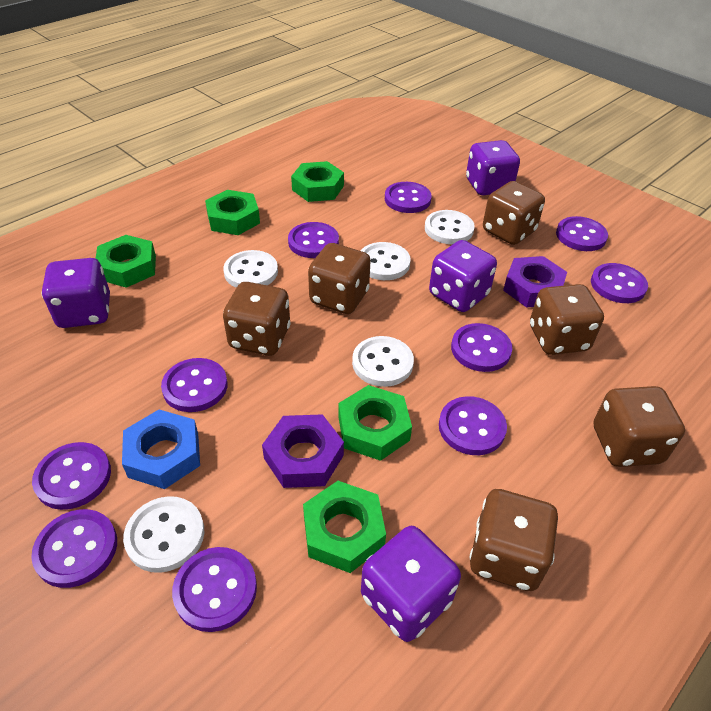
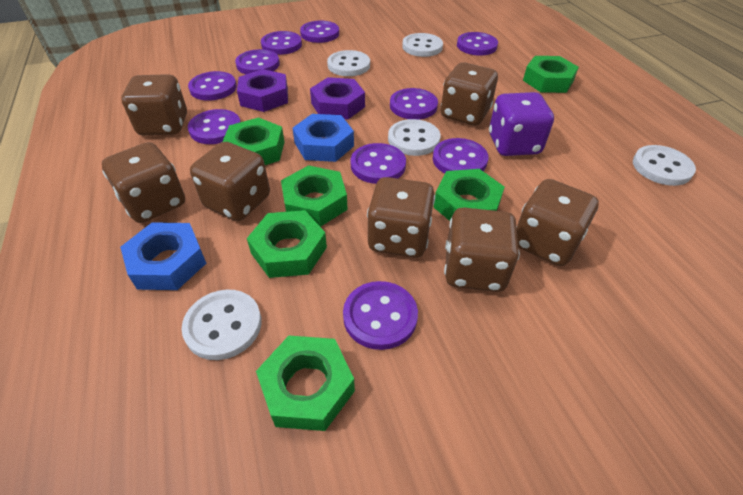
blue nut: 1 -> 2
brown dice: 6 -> 7
green nut: 5 -> 6
purple dice: 4 -> 1

